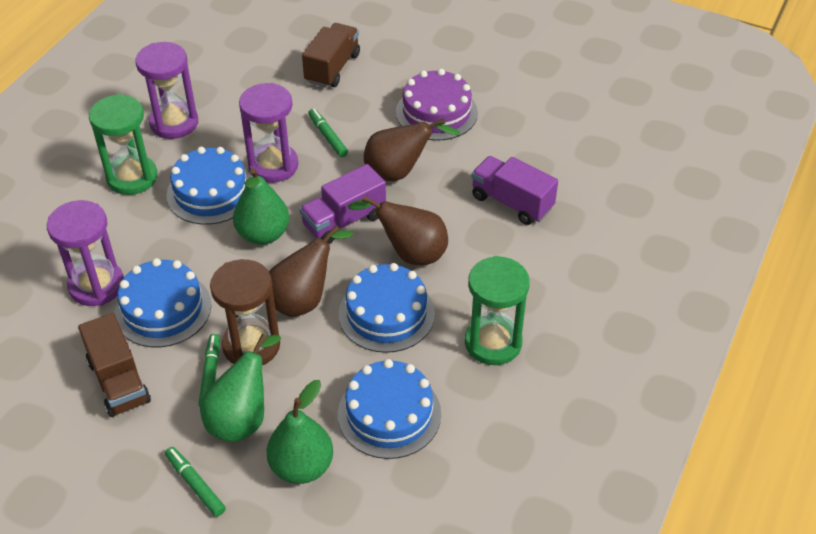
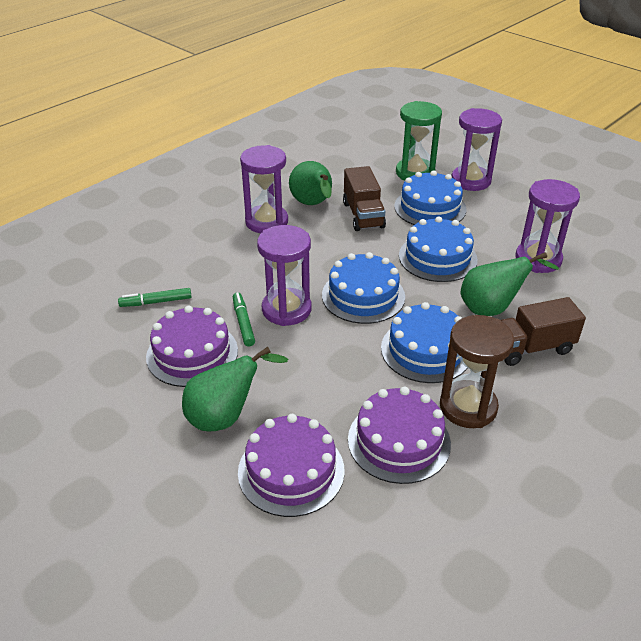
brown pear: 3 -> 0
green hourglass: 2 -> 1
green marker: 3 -> 2
purple cake: 1 -> 3
purple hourglass: 3 -> 4
purple truck: 2 -> 0

